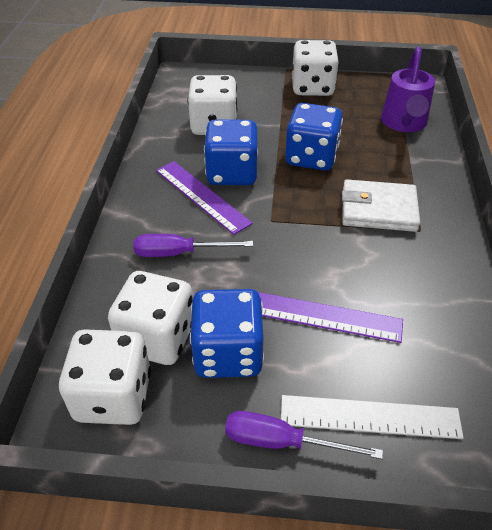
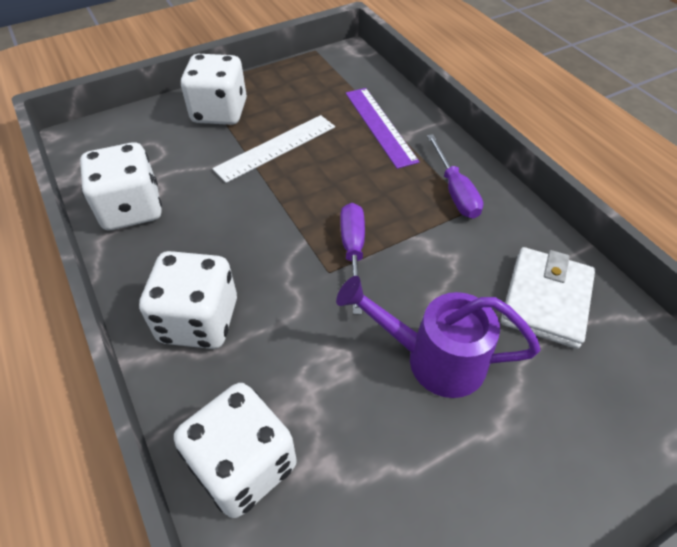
blue dice: 3 -> 0
purple ruler: 2 -> 1

